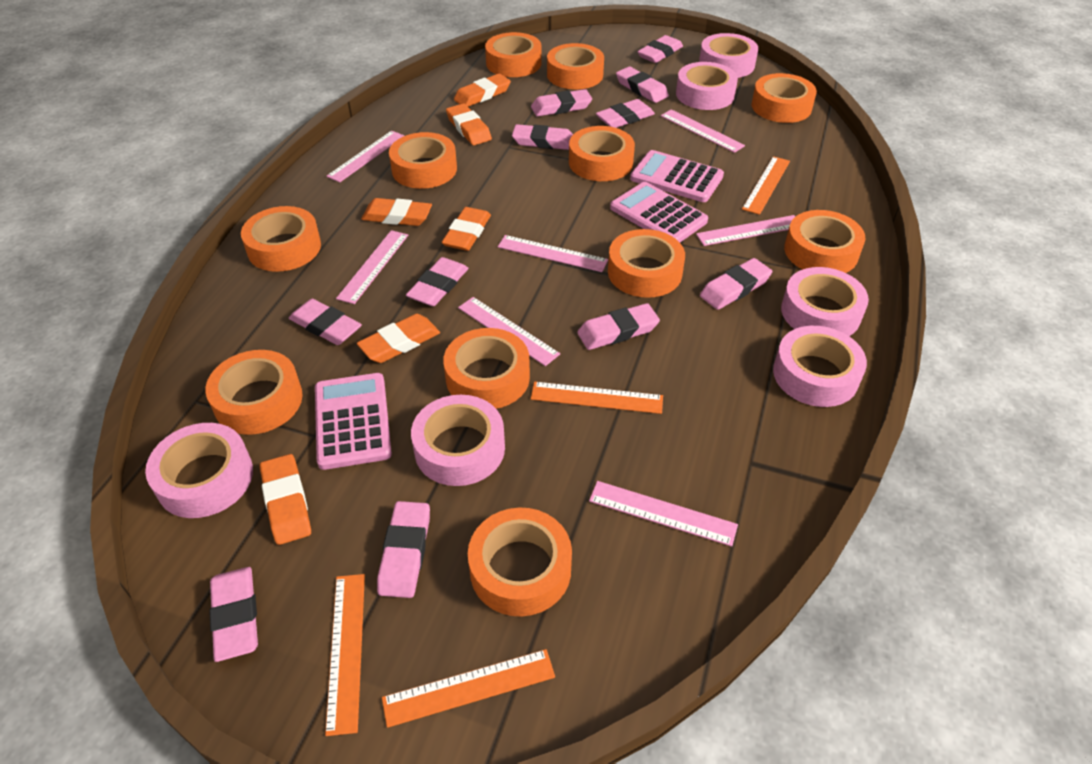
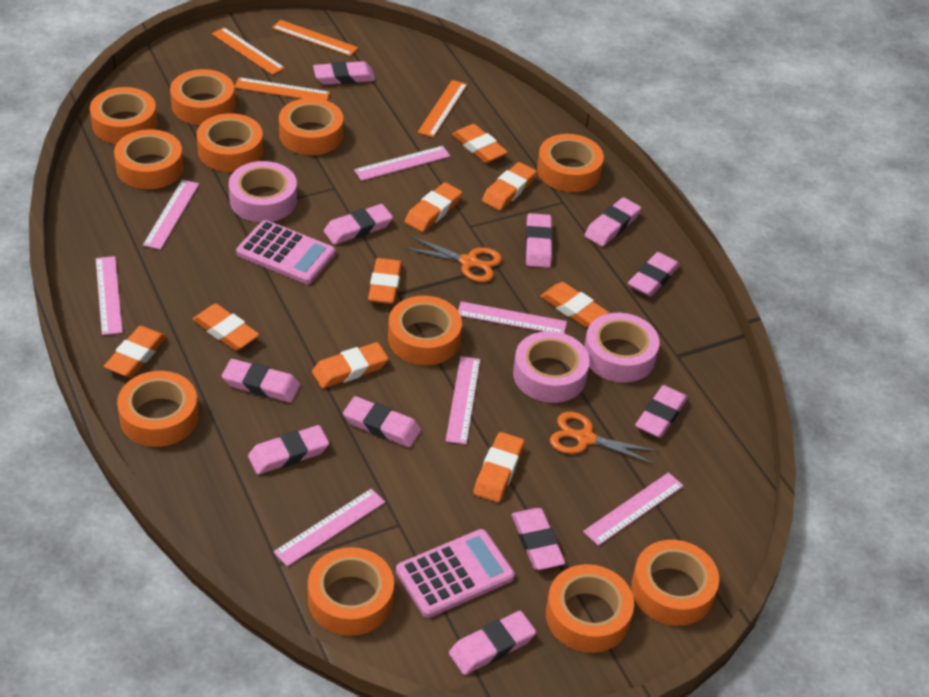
orange eraser: 6 -> 9
orange scissors: 0 -> 2
pink calculator: 3 -> 2
pink tape: 6 -> 3

